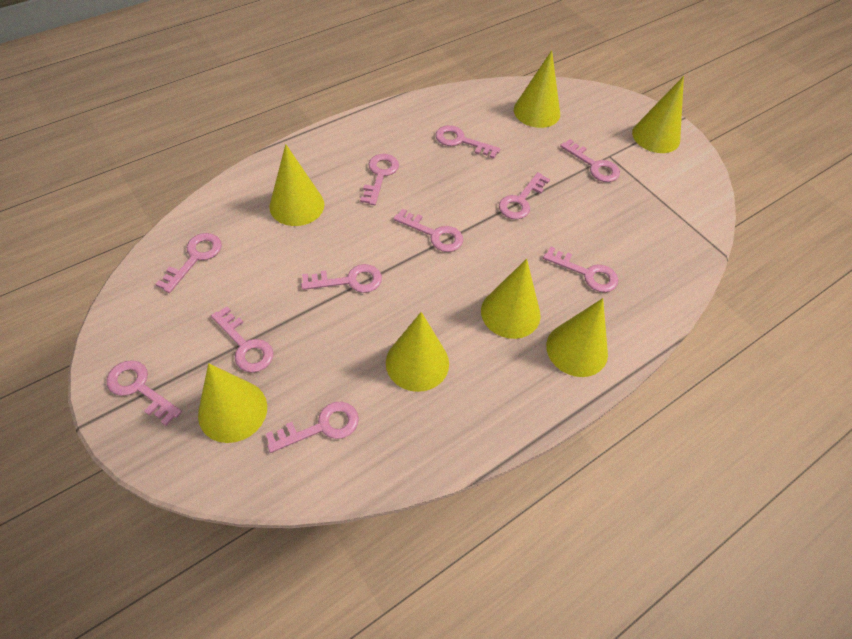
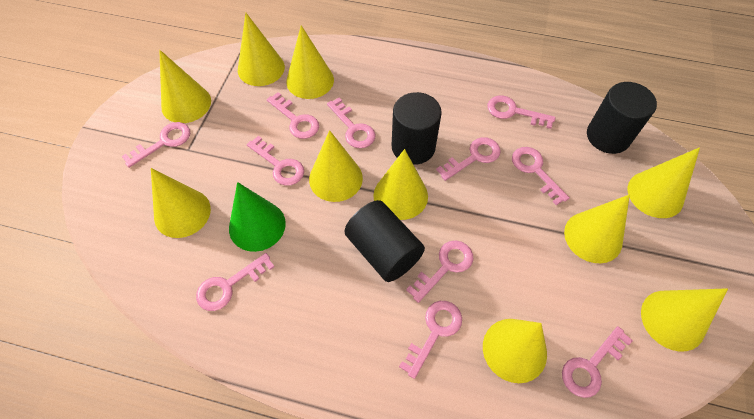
black cylinder: 0 -> 3
green cone: 0 -> 1
yellow cone: 7 -> 10

